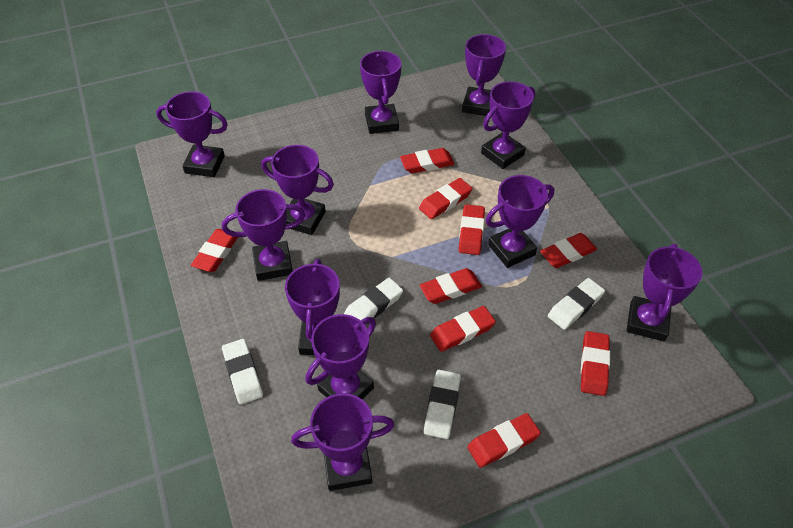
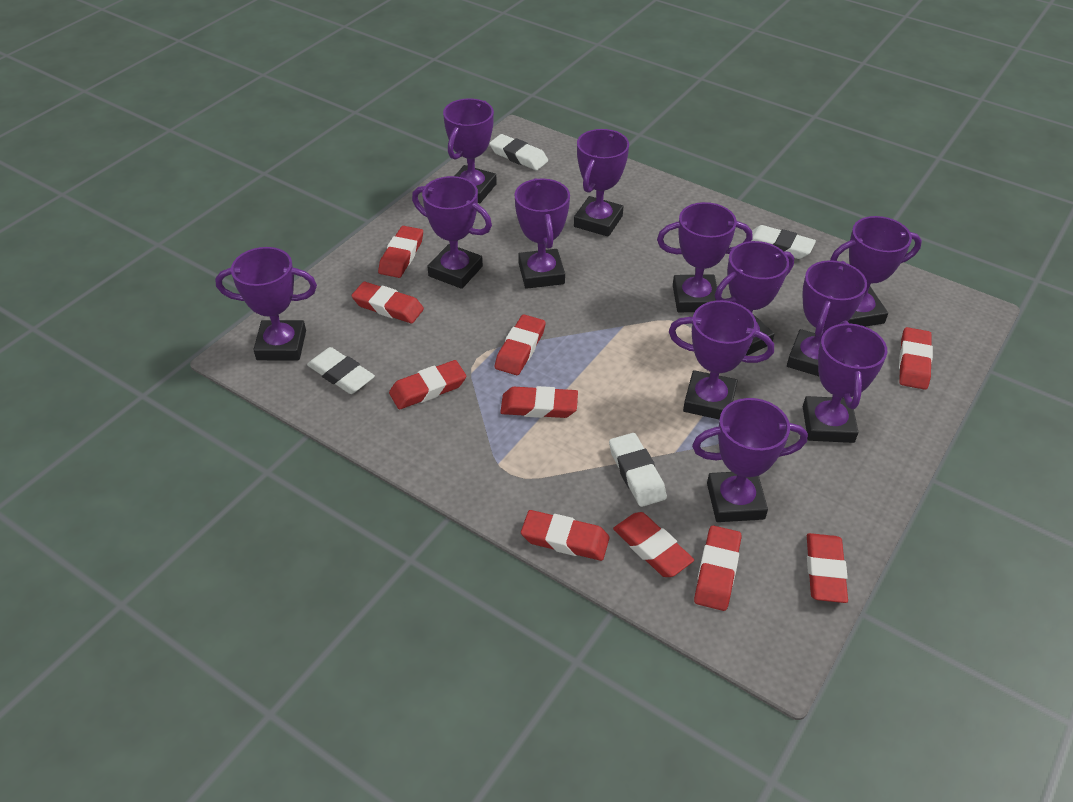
purple trophy: 11 -> 12
red eraser: 9 -> 10

